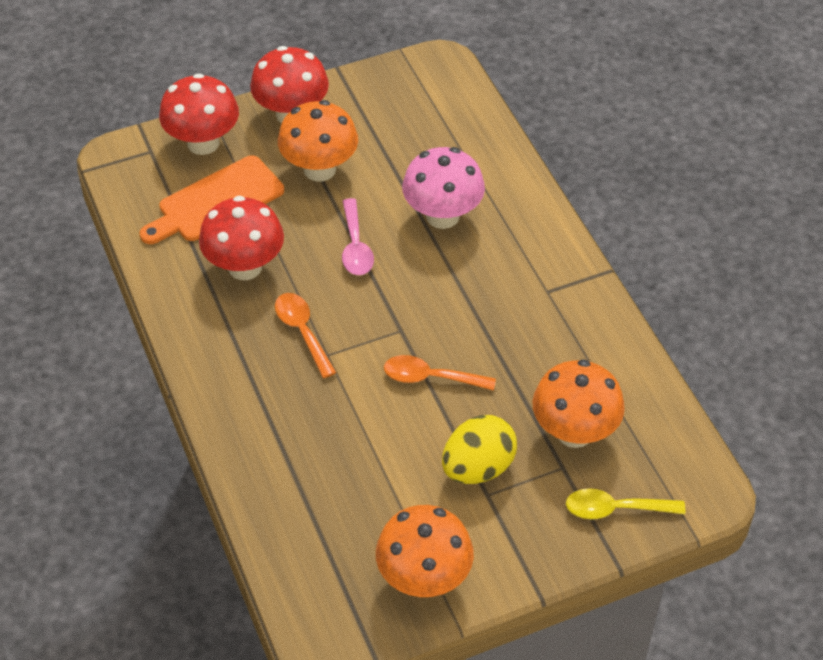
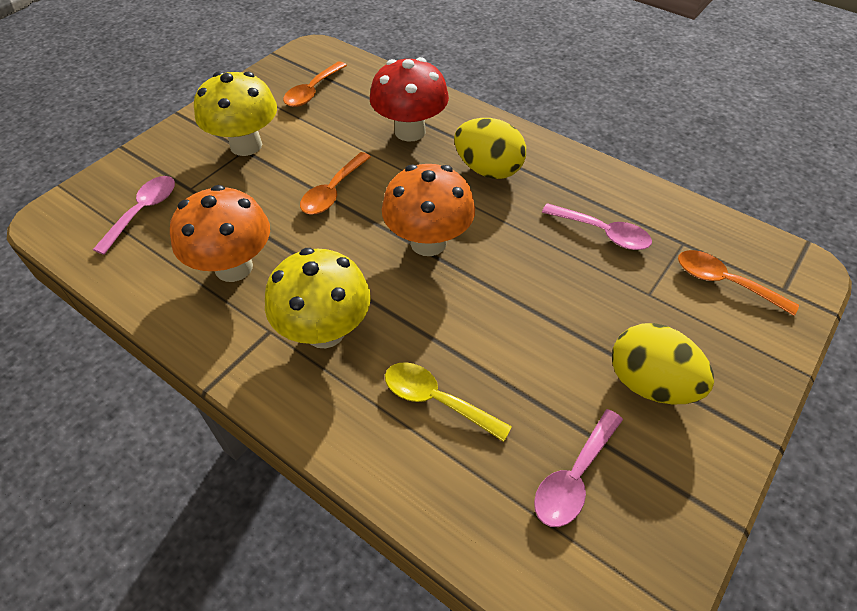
orange cutting board: 1 -> 0
orange mushroom: 3 -> 2
orange spoon: 2 -> 3
pink mushroom: 1 -> 0
pink spoon: 1 -> 3
red mushroom: 3 -> 1
yellow egg: 1 -> 2
yellow mushroom: 0 -> 2

